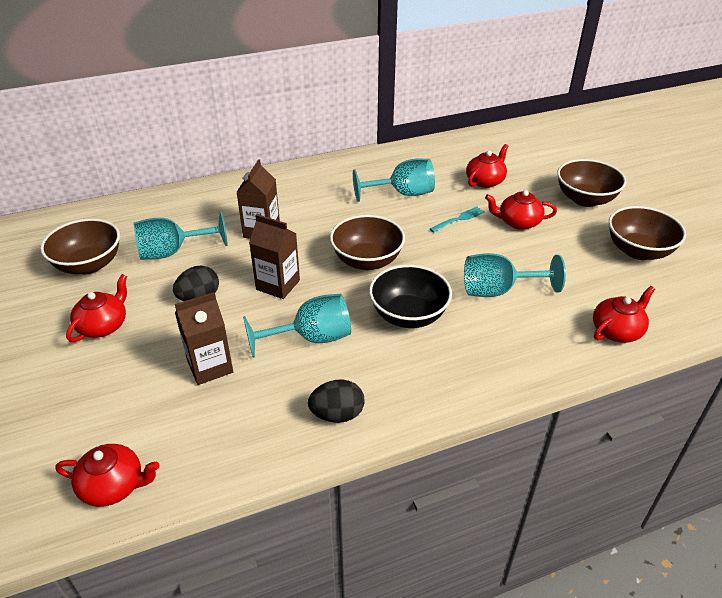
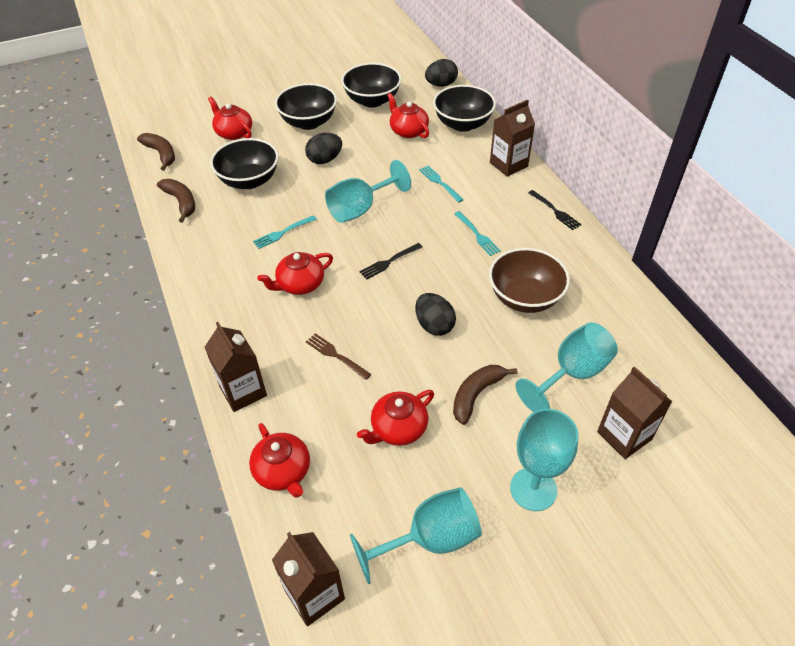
black bowl: 1 -> 4
black egg: 2 -> 3
black fork: 0 -> 2
brown banana: 0 -> 3
brown bowl: 4 -> 1
brown carton: 3 -> 4
brown fork: 0 -> 1
turquoise fork: 1 -> 3

